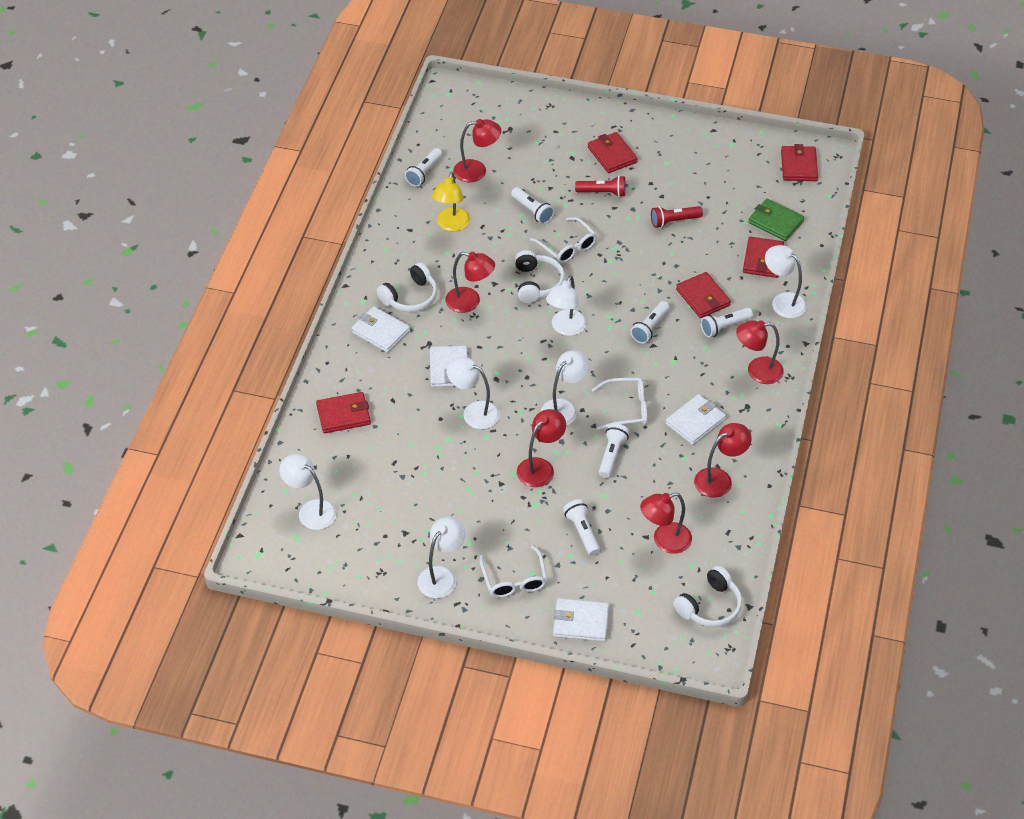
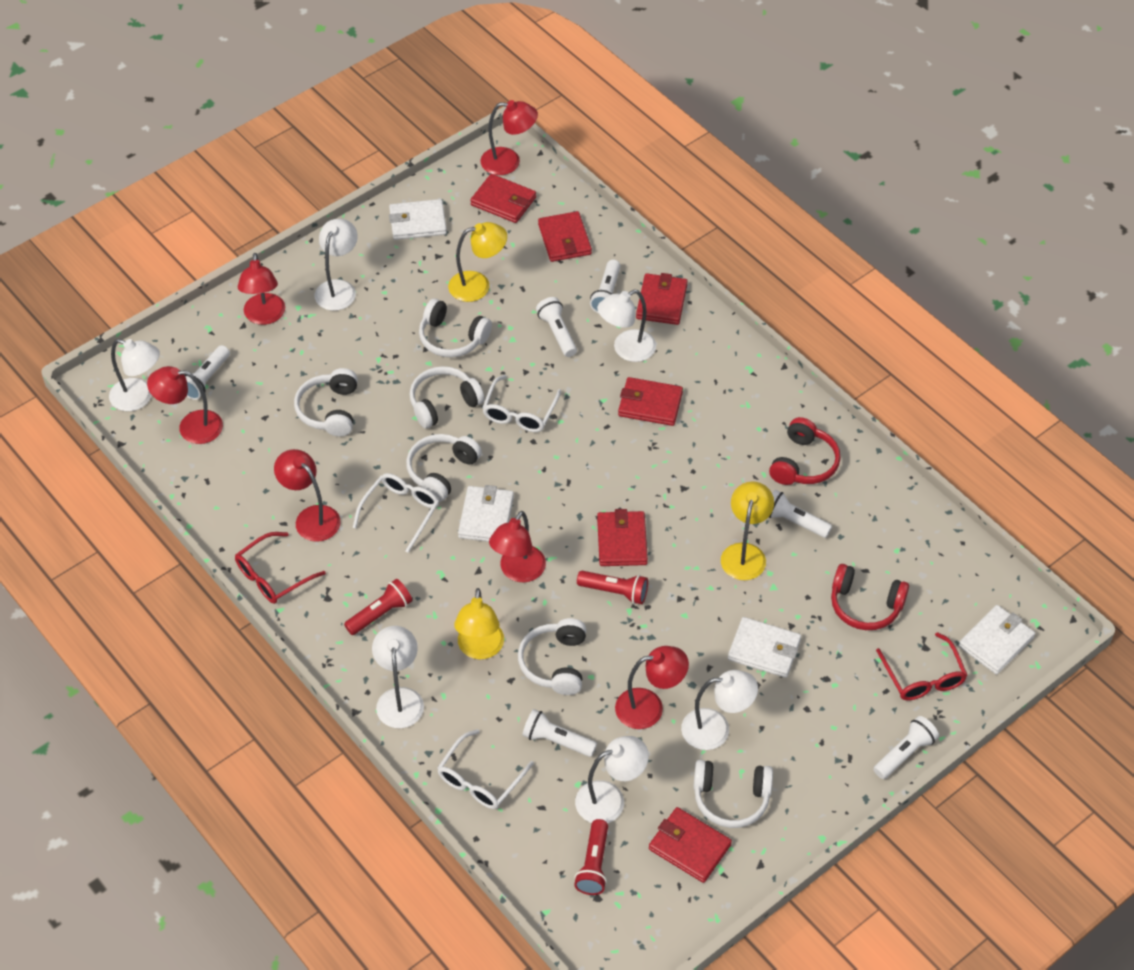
green wallet: 1 -> 0
red flashlight: 2 -> 3
red glasses: 0 -> 2
red headphones: 0 -> 2
red wallet: 5 -> 6
white headphones: 3 -> 6
yellow lamp: 1 -> 3

